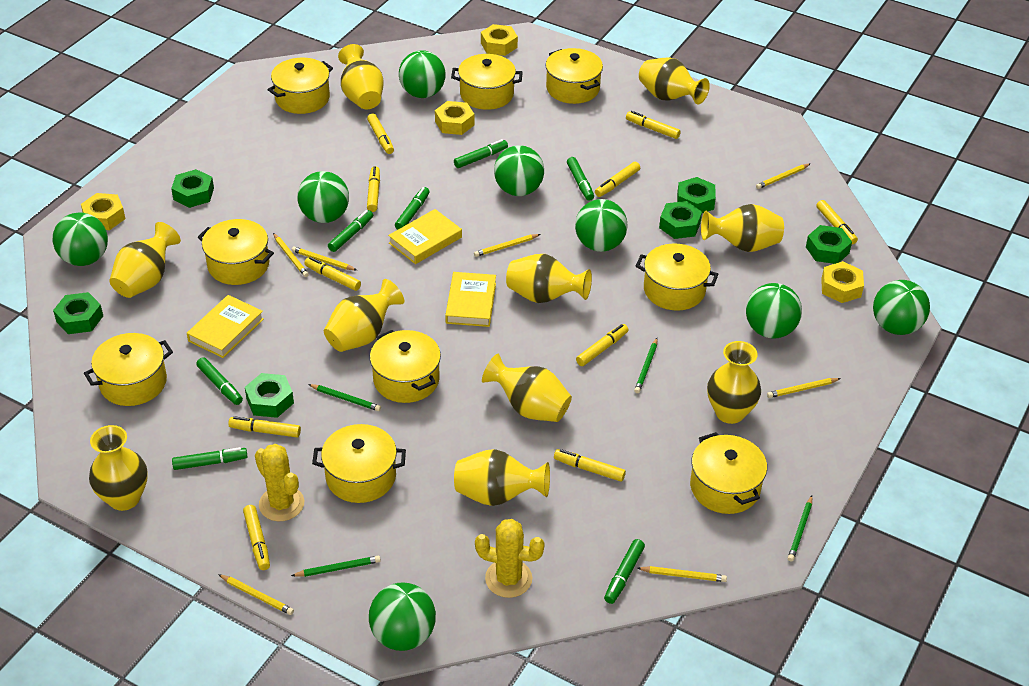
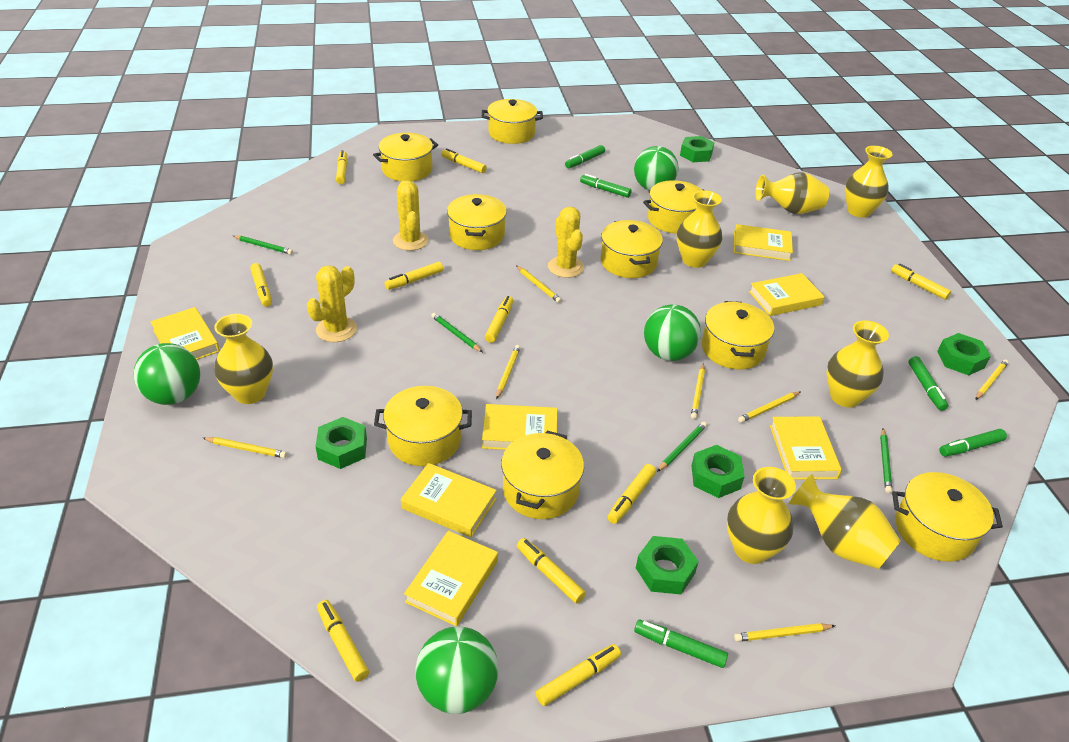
green ball: 8 -> 4
green marker: 7 -> 5
green nut: 6 -> 5
yellow book: 3 -> 7
yellow cactus: 2 -> 3
yellow nut: 4 -> 0
yellow vase: 10 -> 7

